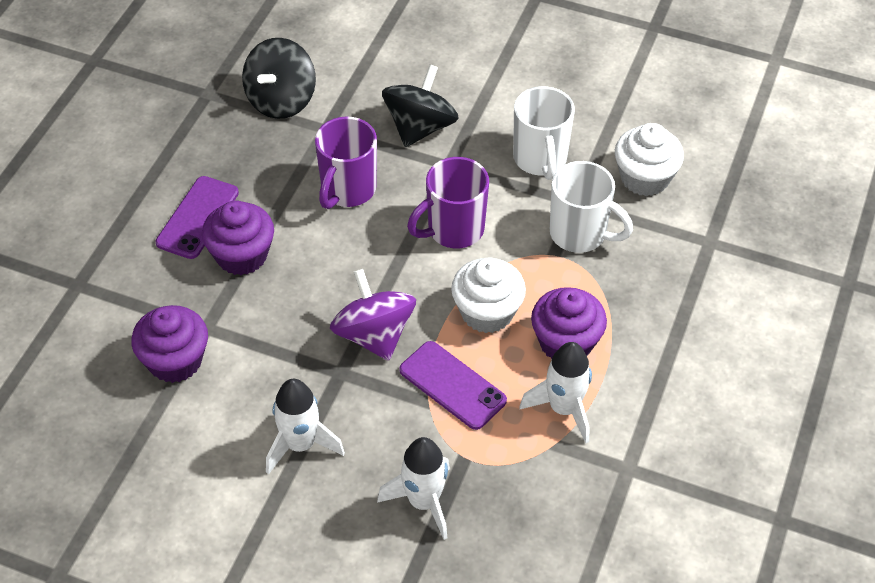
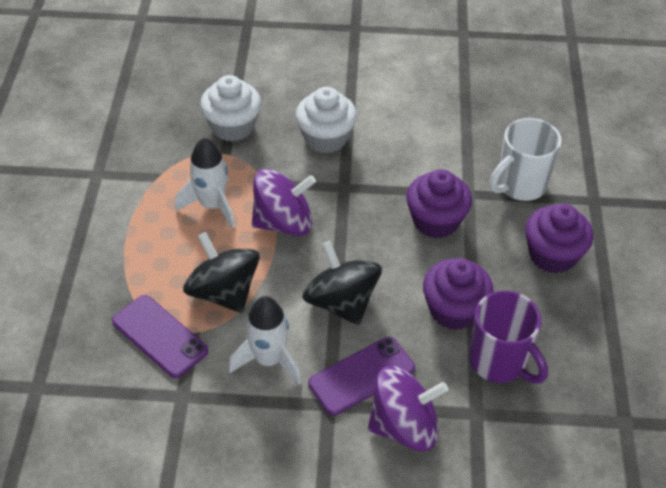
purple mug: 2 -> 1
purple spinning top: 1 -> 2
white mug: 2 -> 1
white rocket: 3 -> 2

